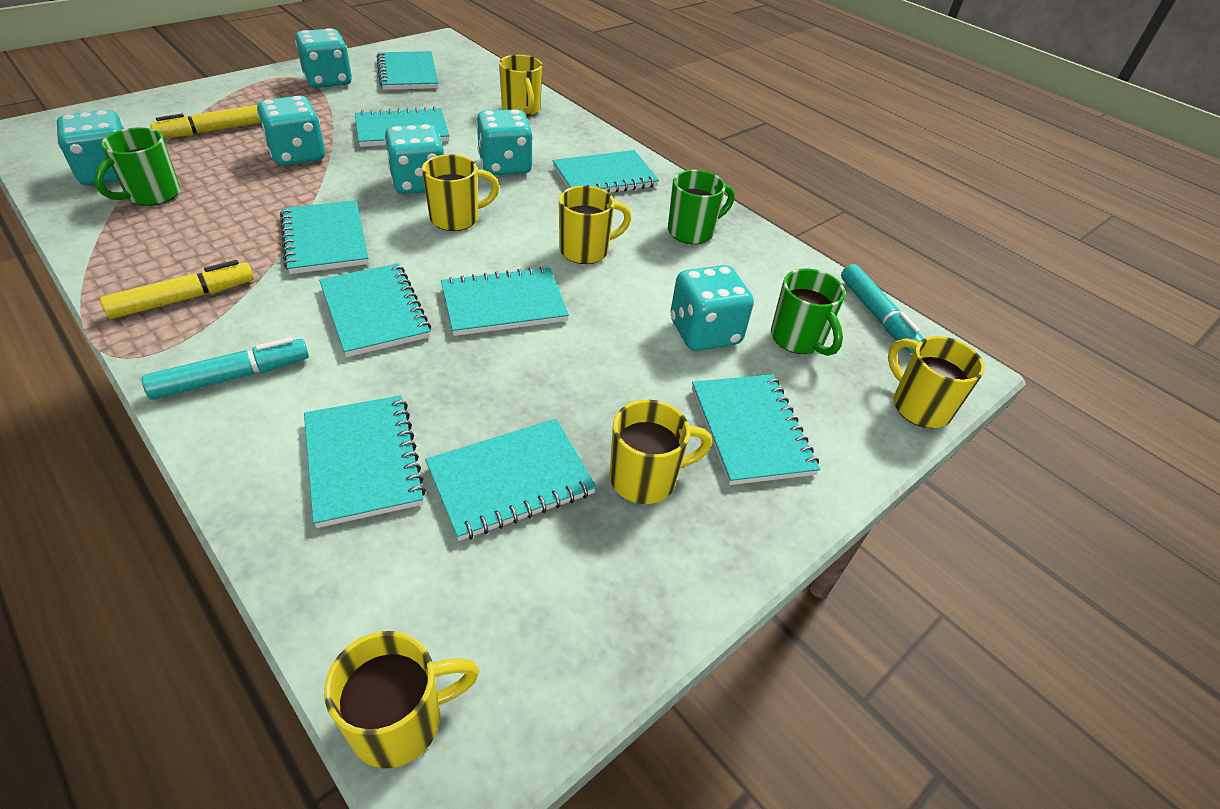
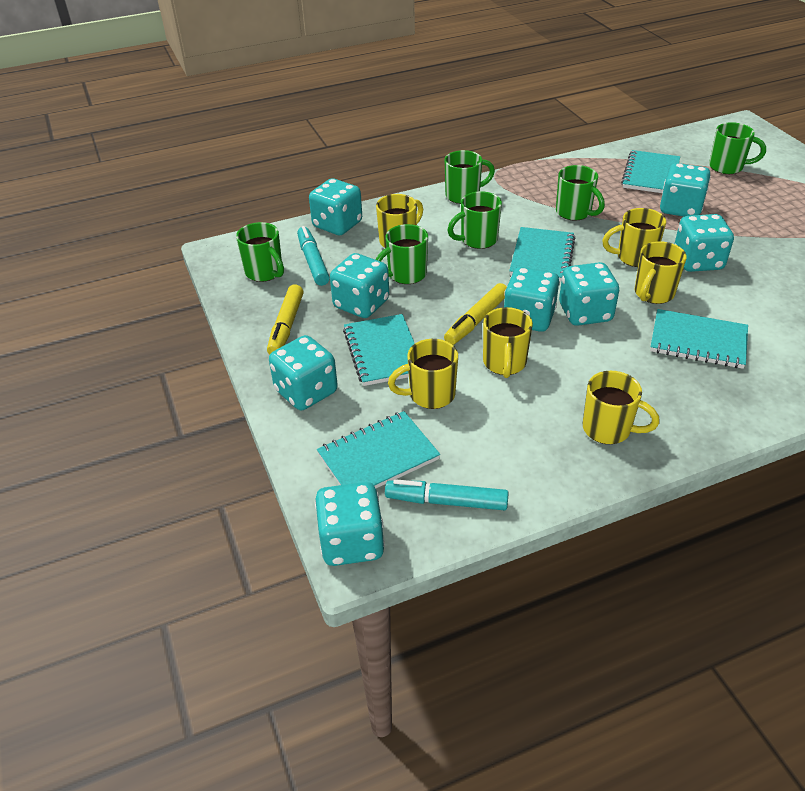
green mug: 3 -> 6
turquoise dice: 6 -> 8
turquoise notebook: 9 -> 5

